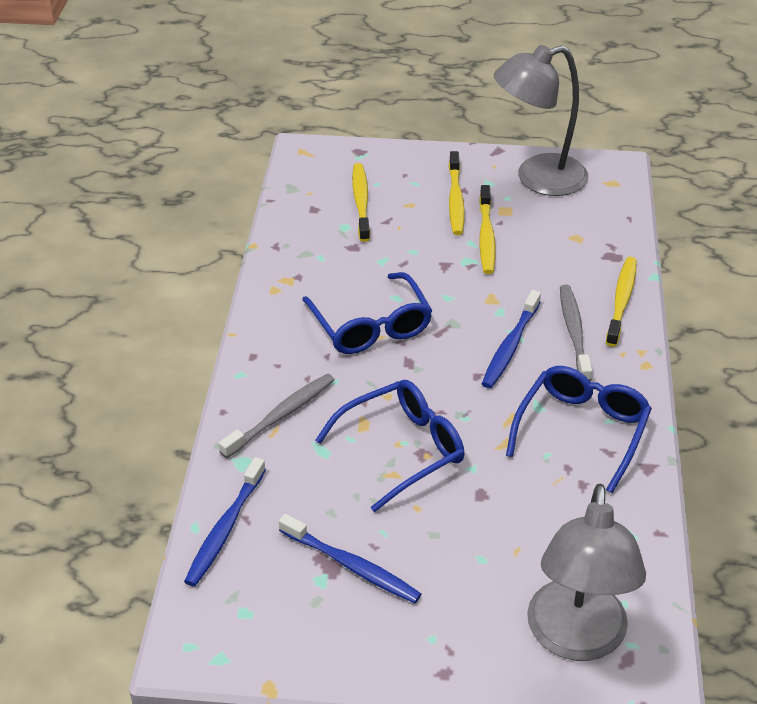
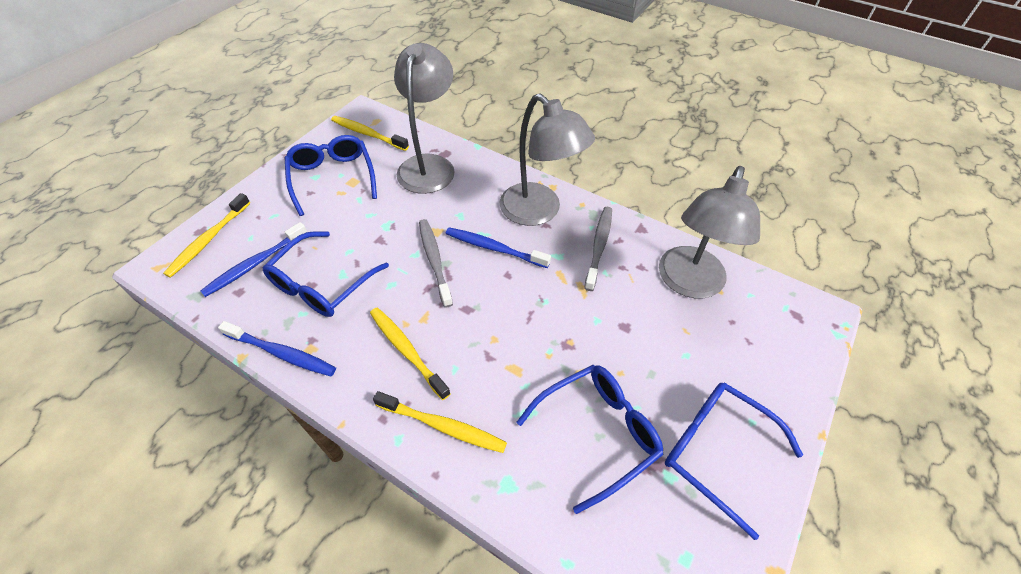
blue glasses: 3 -> 4
grey lamp: 2 -> 3

